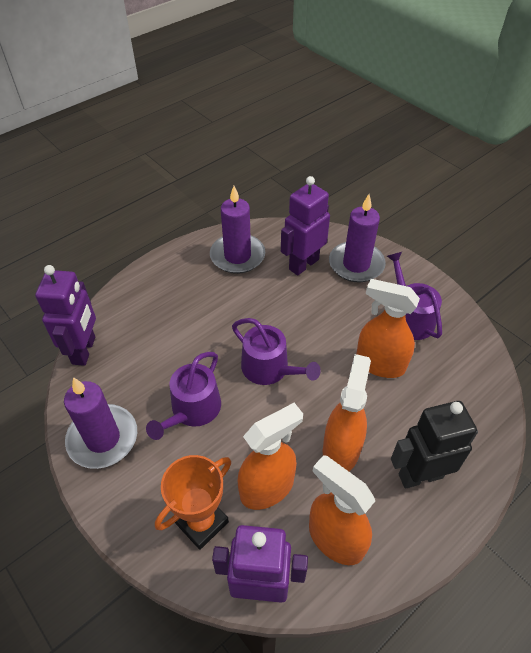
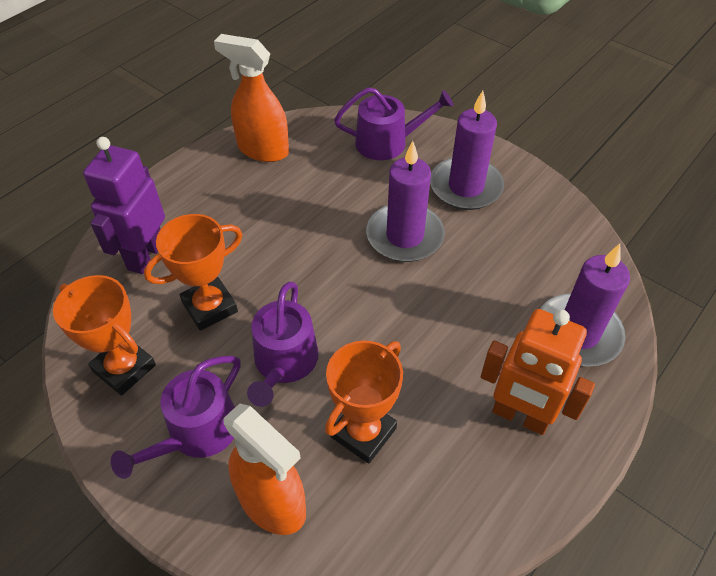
black robot: 1 -> 0
orange robot: 0 -> 1
orange spray bottle: 4 -> 2
orange trophy: 1 -> 3
purple robot: 3 -> 1

